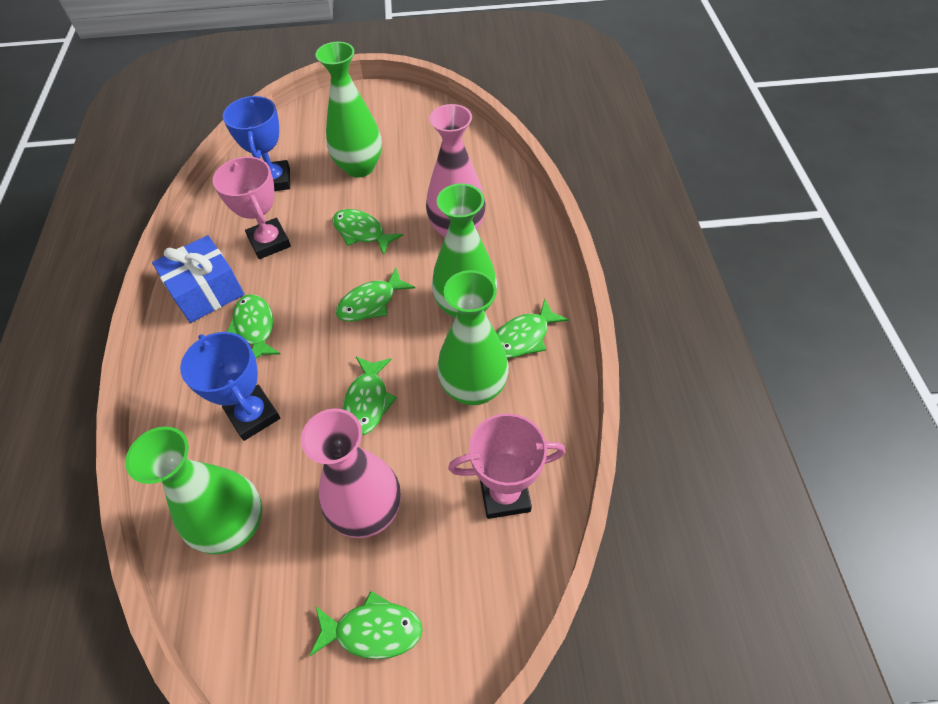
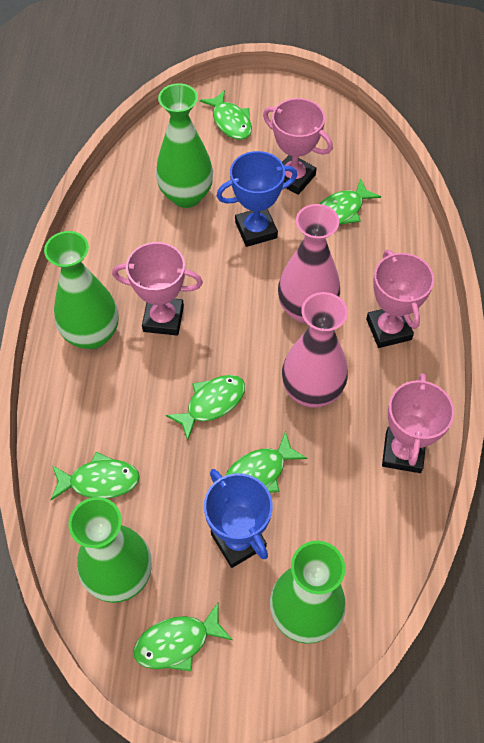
blue gift: 1 -> 0
pink trophy: 2 -> 4

